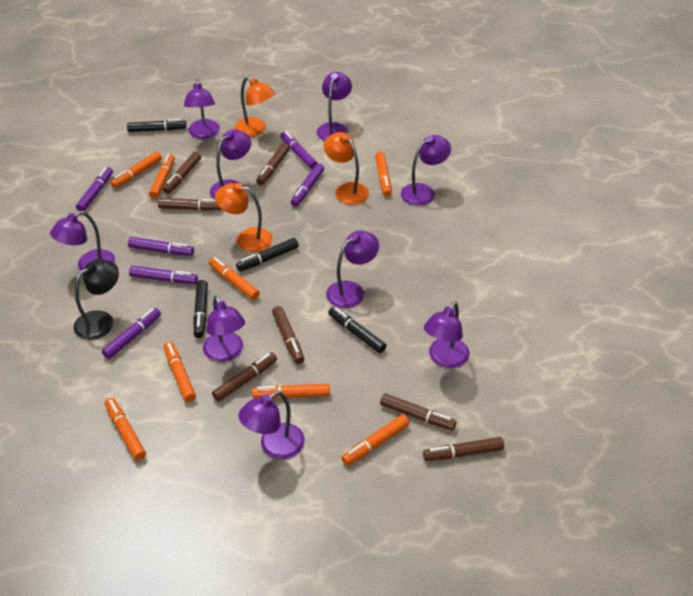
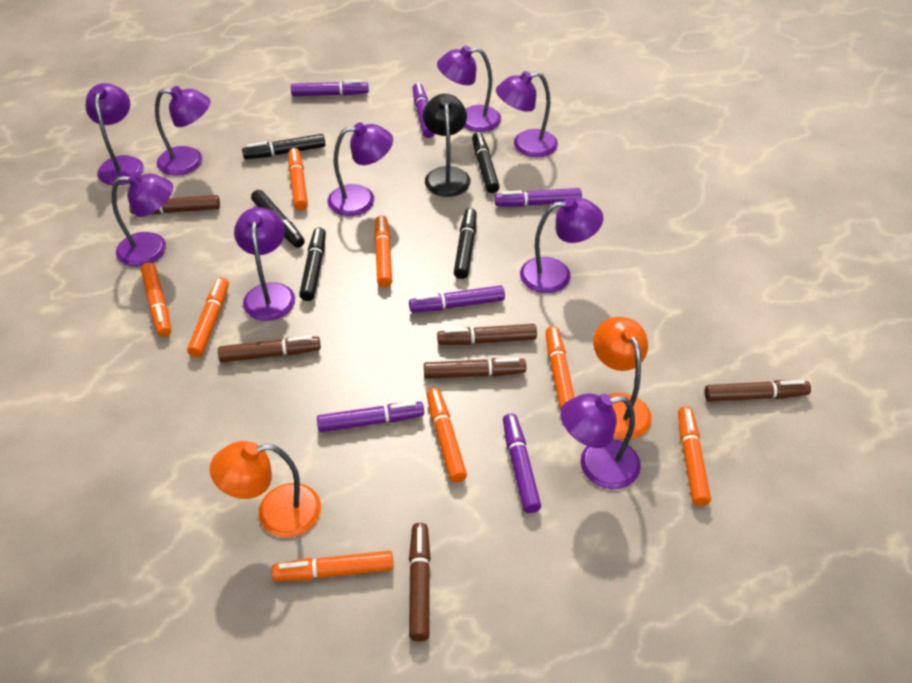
black marker: 4 -> 5
brown marker: 7 -> 6
orange lamp: 3 -> 2

